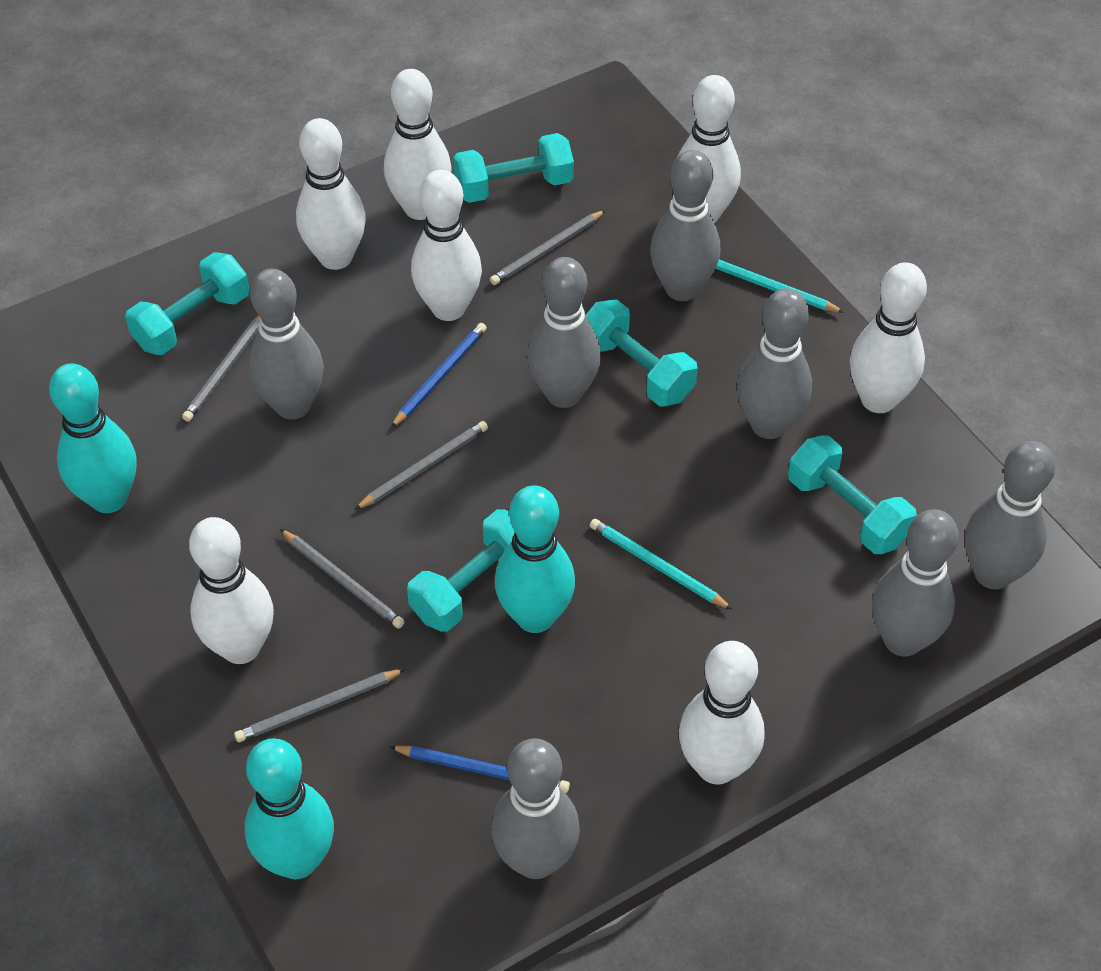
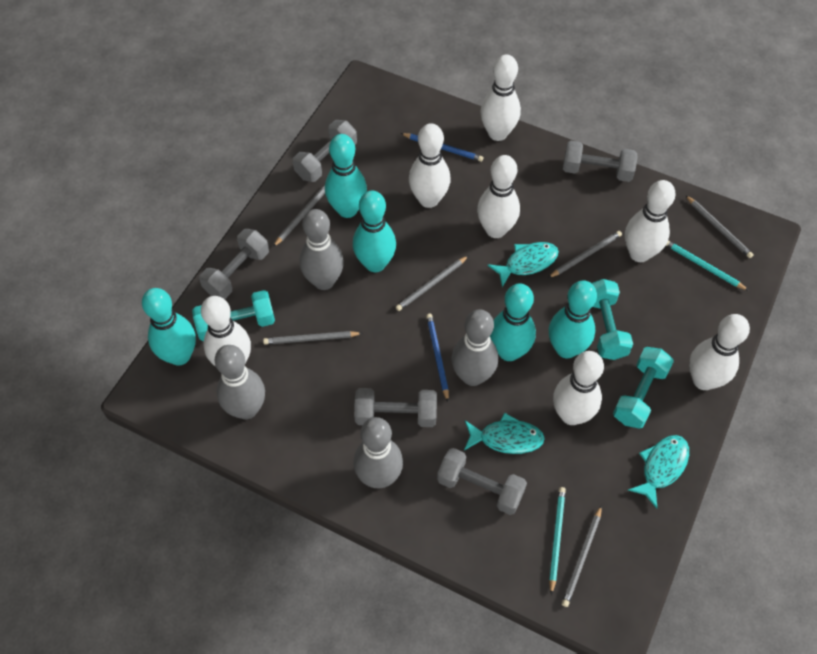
grey bowling pin: 7 -> 4
grey dumbbell: 0 -> 5
grey pencil: 5 -> 6
turquoise bowling pin: 3 -> 5
turquoise dumbbell: 5 -> 3
turquoise fish: 0 -> 3

